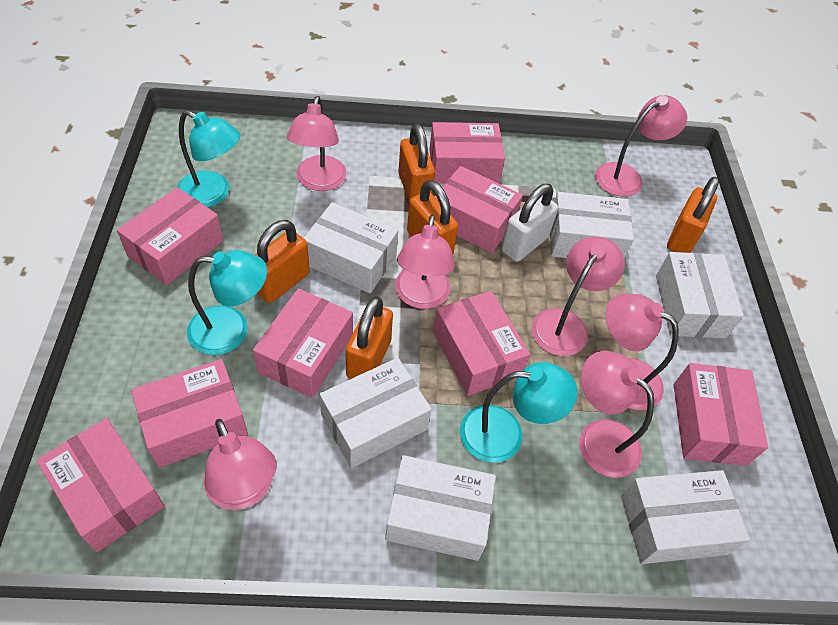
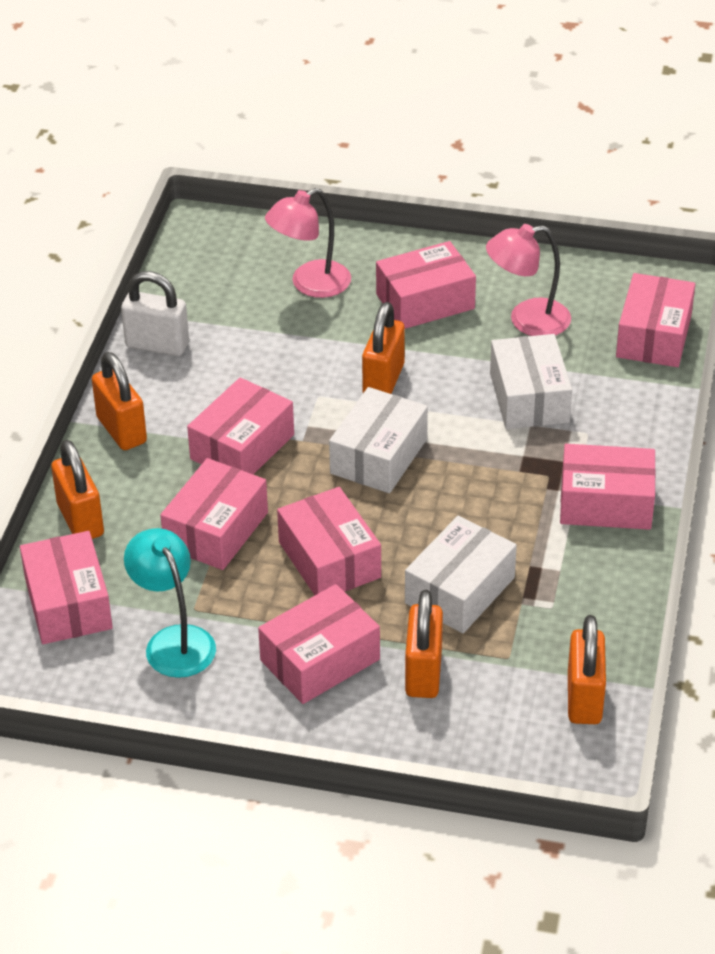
pink lamp: 7 -> 2
turquoise lamp: 3 -> 1
white box: 6 -> 3

